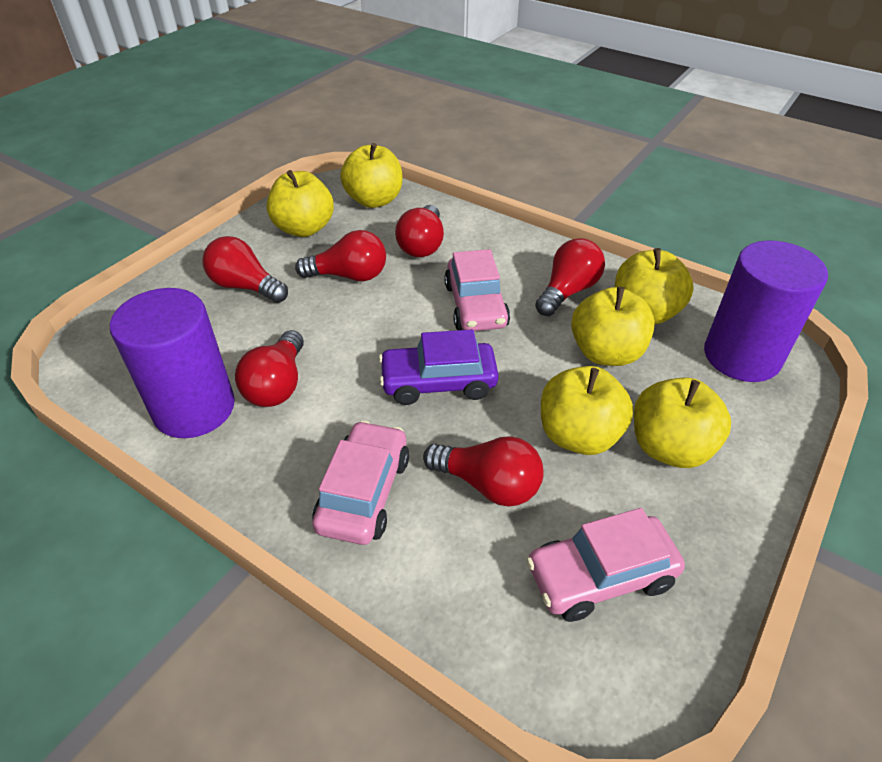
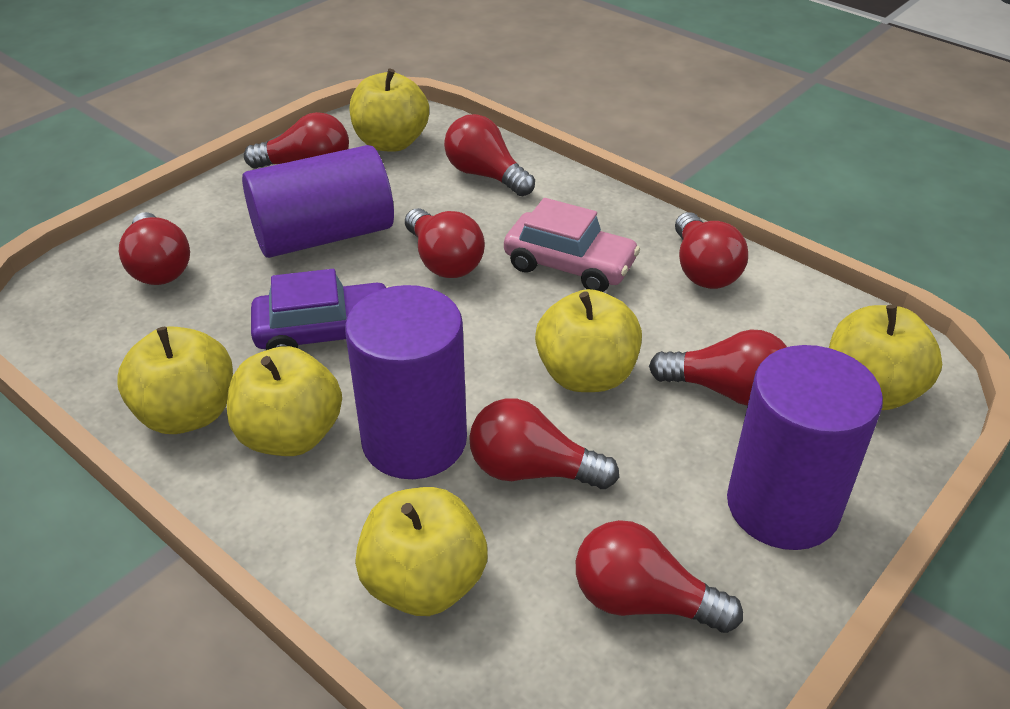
pink car: 3 -> 1
purple cylinder: 2 -> 3
red light bulb: 6 -> 8

